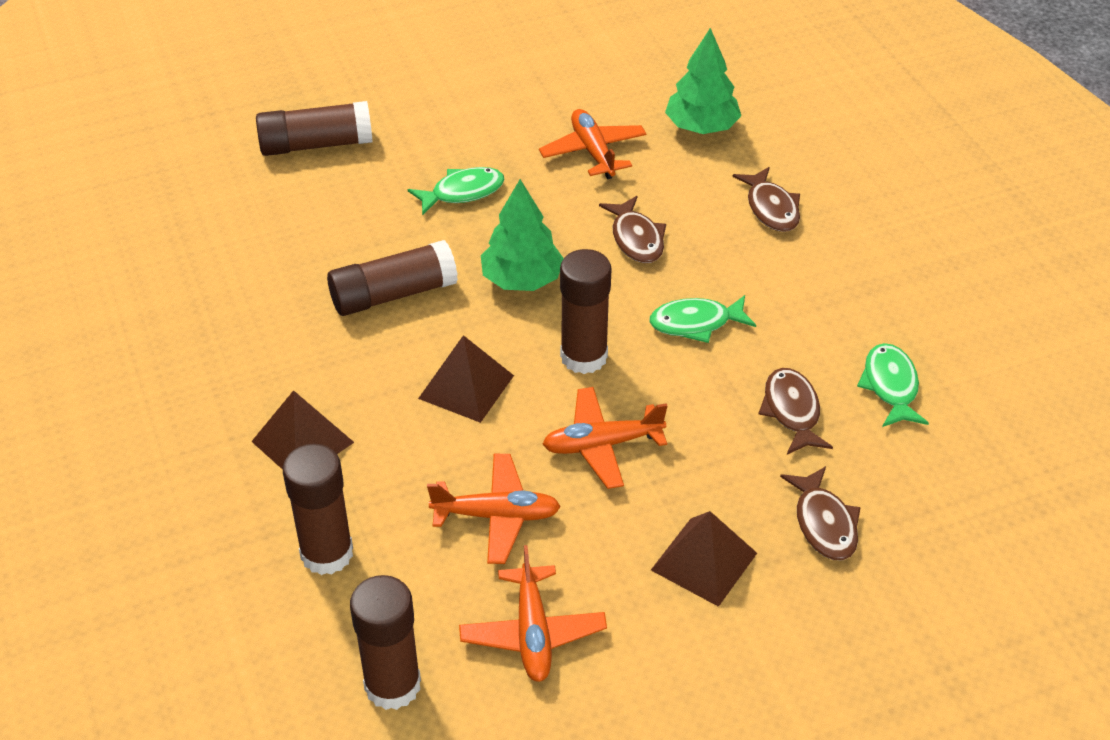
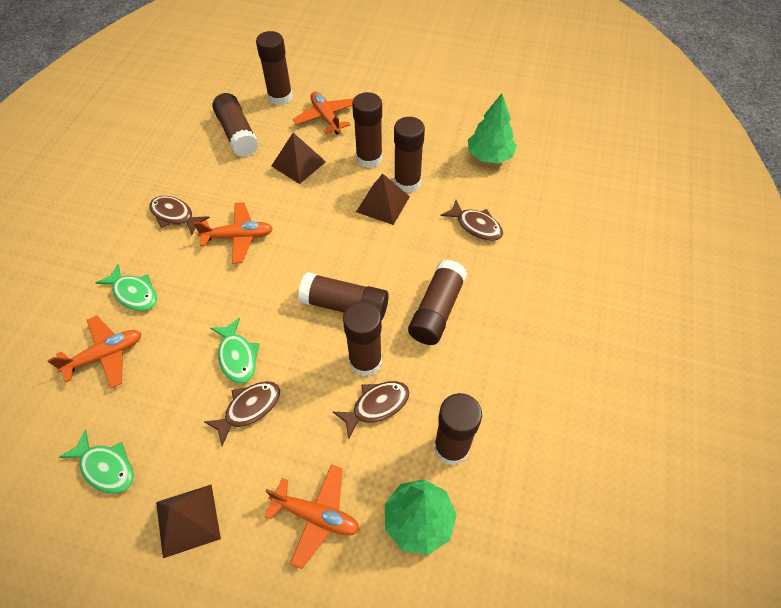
brown glue stick: 5 -> 8

